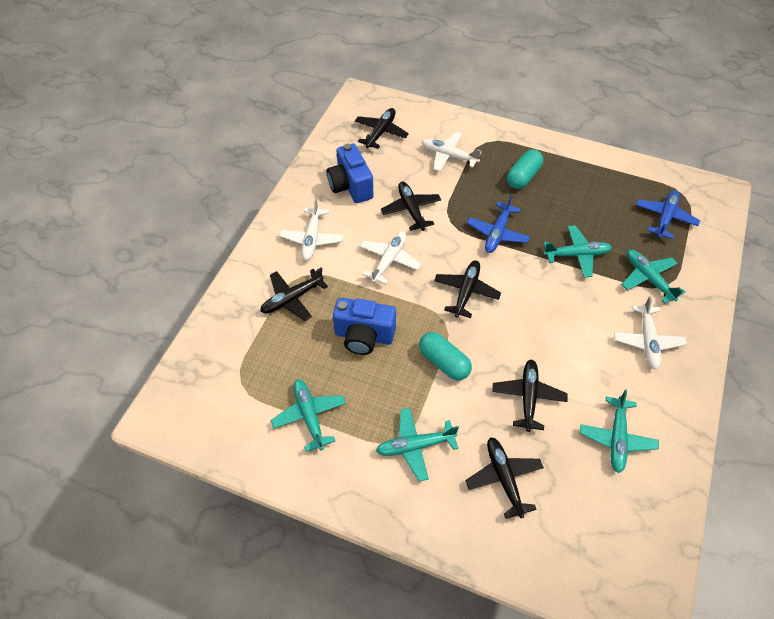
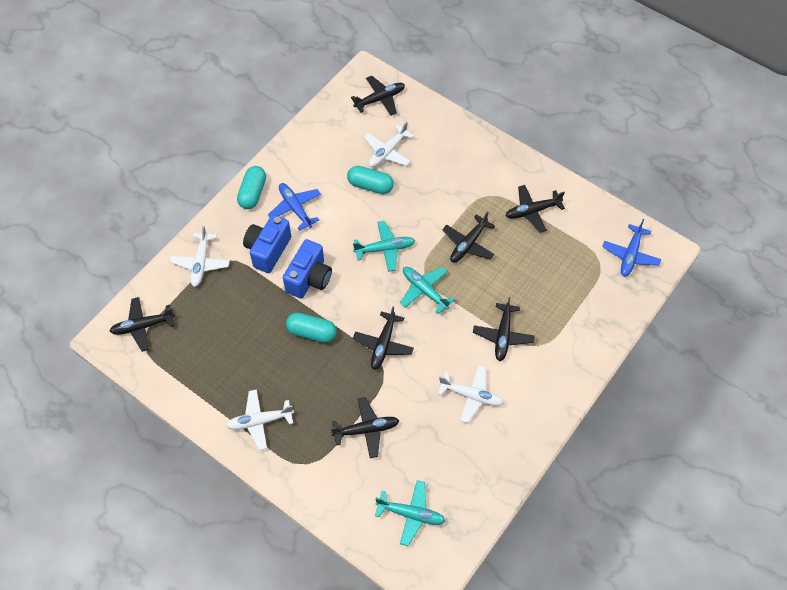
black plane: 6 -> 7
turquoise capsule: 2 -> 3
turquoise plane: 5 -> 3

